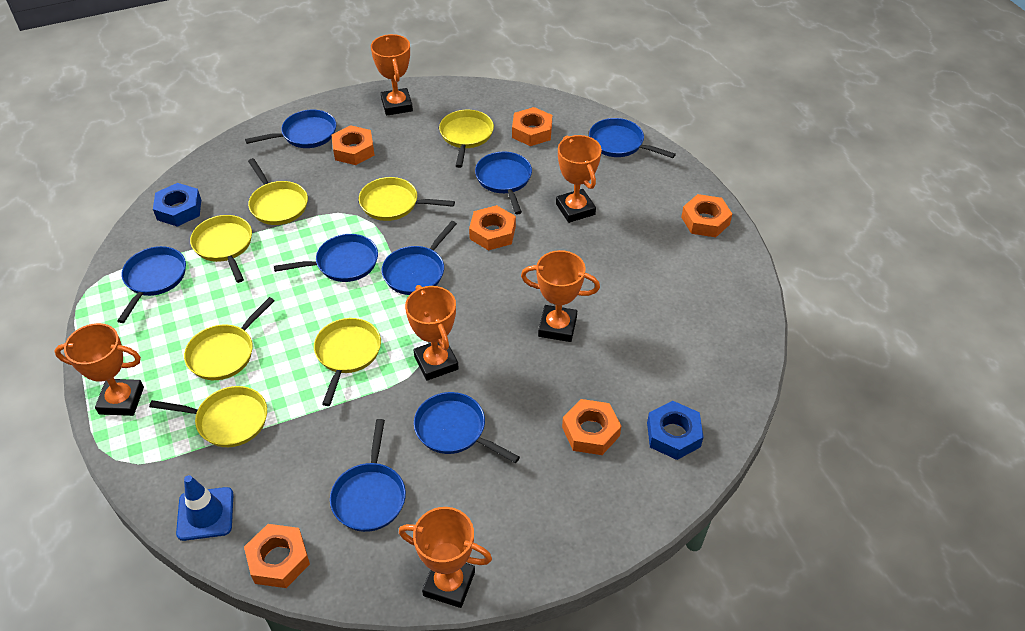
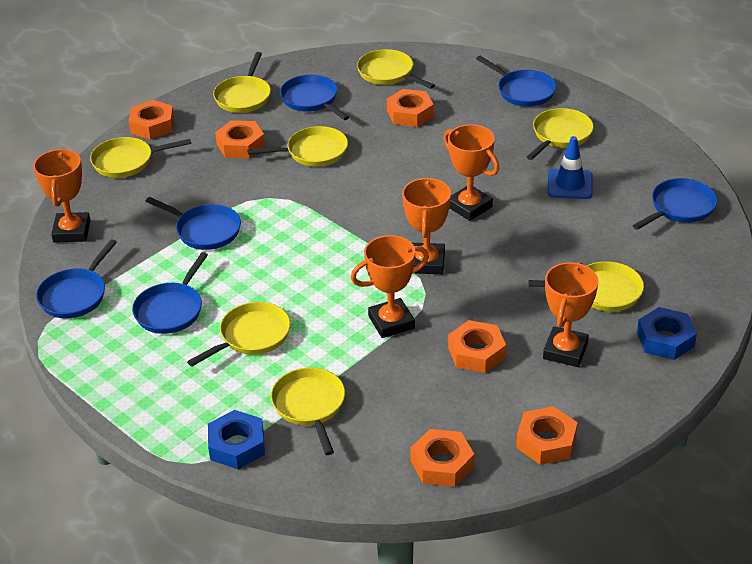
blue pan: 8 -> 6
orange trophy: 6 -> 5
yellow pan: 7 -> 8

